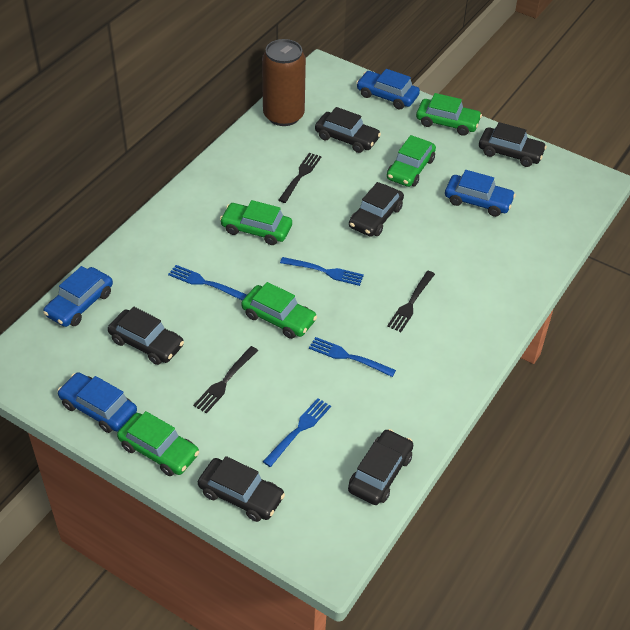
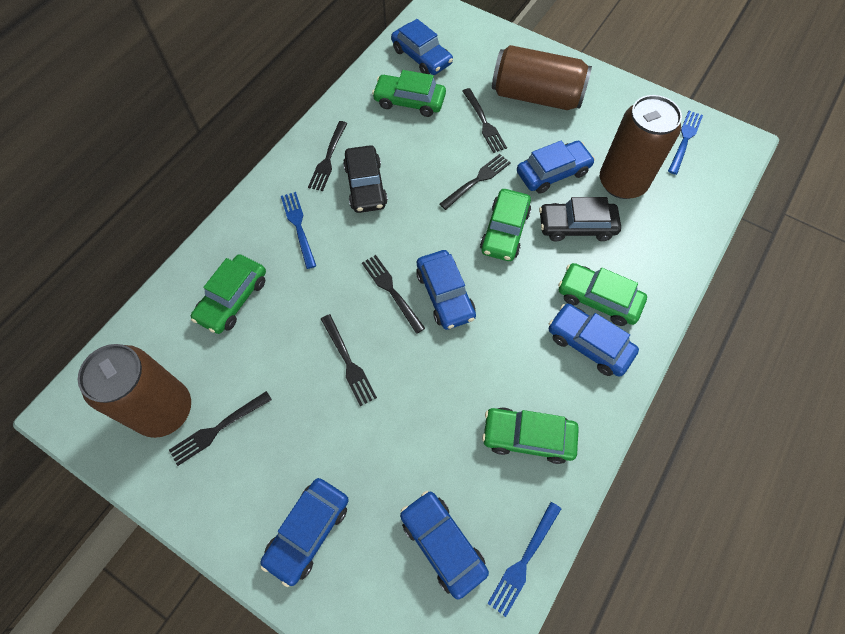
black car: 6 -> 2
black fork: 3 -> 6
blue car: 4 -> 6
blue fork: 4 -> 3
brown can: 1 -> 3

